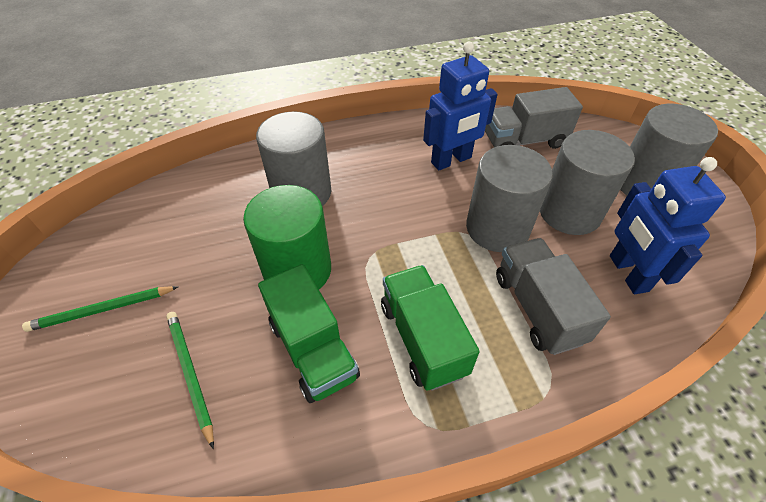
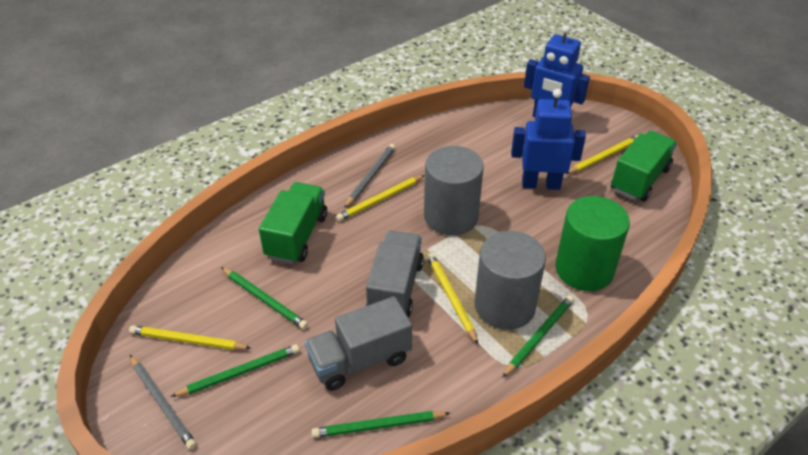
green pencil: 2 -> 4
grey cylinder: 4 -> 2
grey pencil: 0 -> 2
yellow pencil: 0 -> 4

